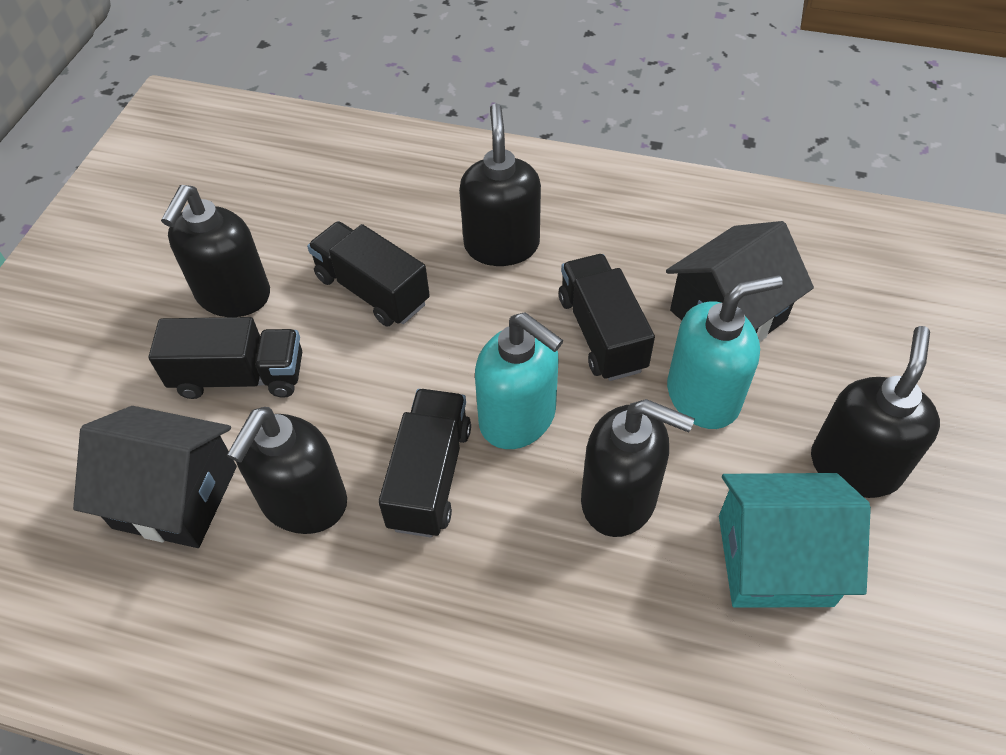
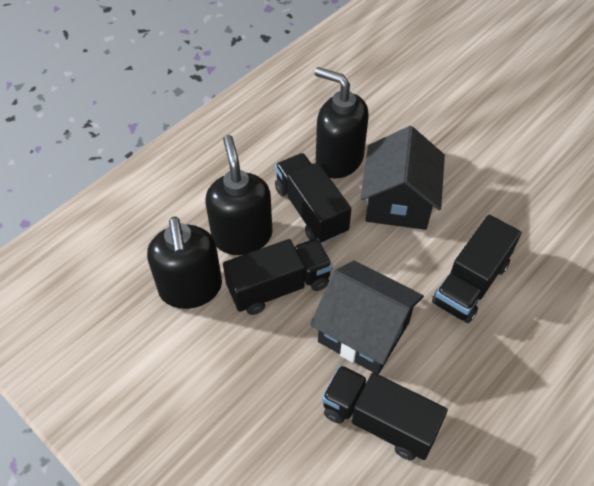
black soap dispenser: 5 -> 3
turquoise house: 1 -> 0
turquoise soap dispenser: 2 -> 0

